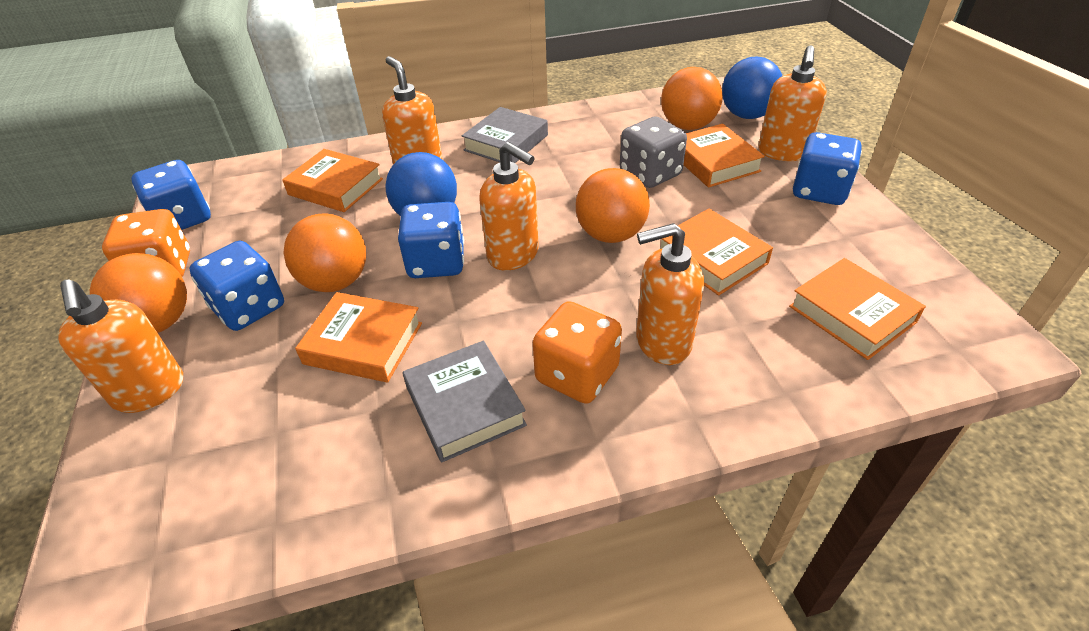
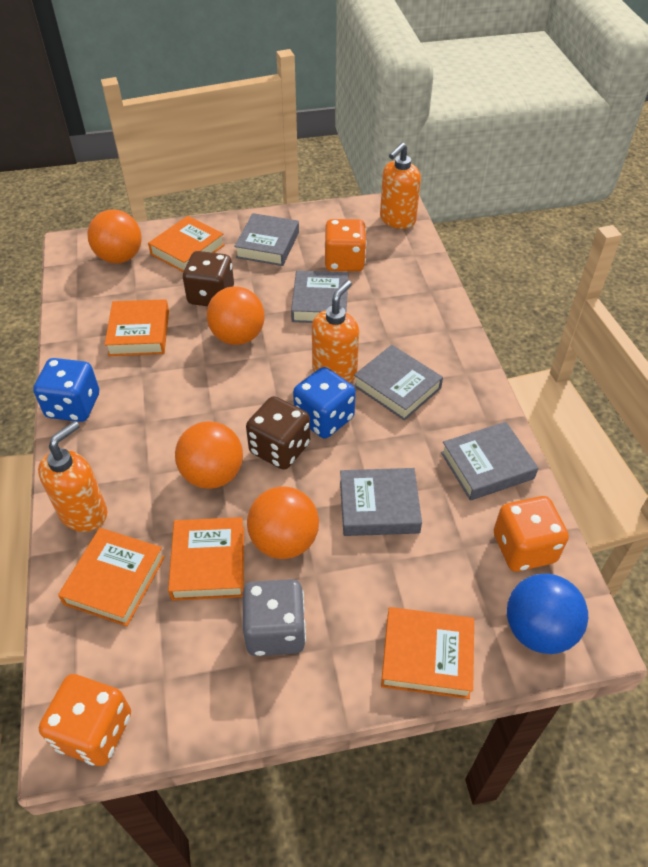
blue ball: 2 -> 1
blue dice: 4 -> 2
brown dice: 0 -> 2
grey book: 2 -> 5
orange dice: 2 -> 3
orange soap dispenser: 5 -> 3

